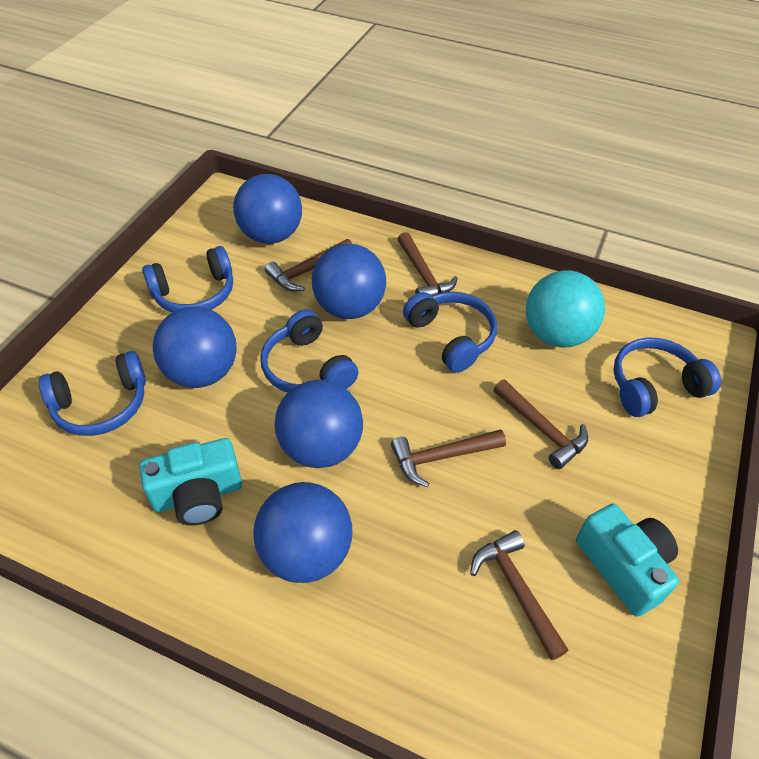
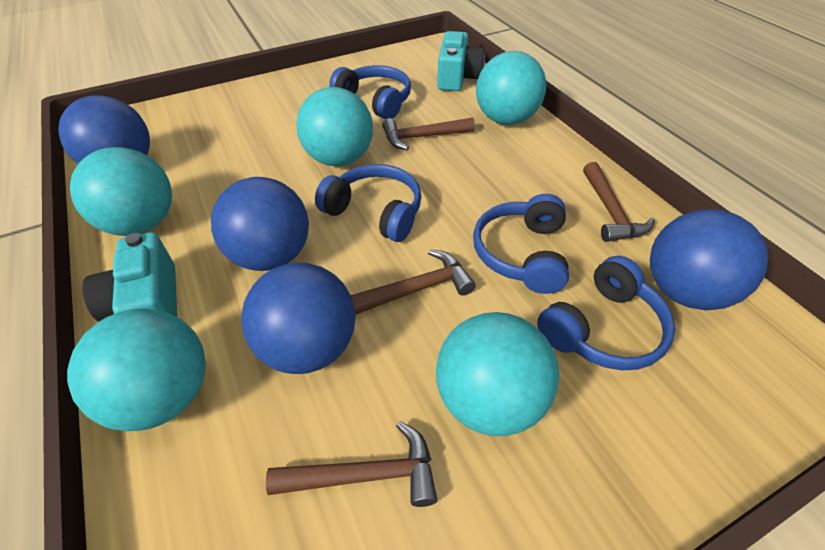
blue ball: 5 -> 4
blue headphones: 5 -> 4
brown hammer: 5 -> 4
turquoise ball: 1 -> 5

